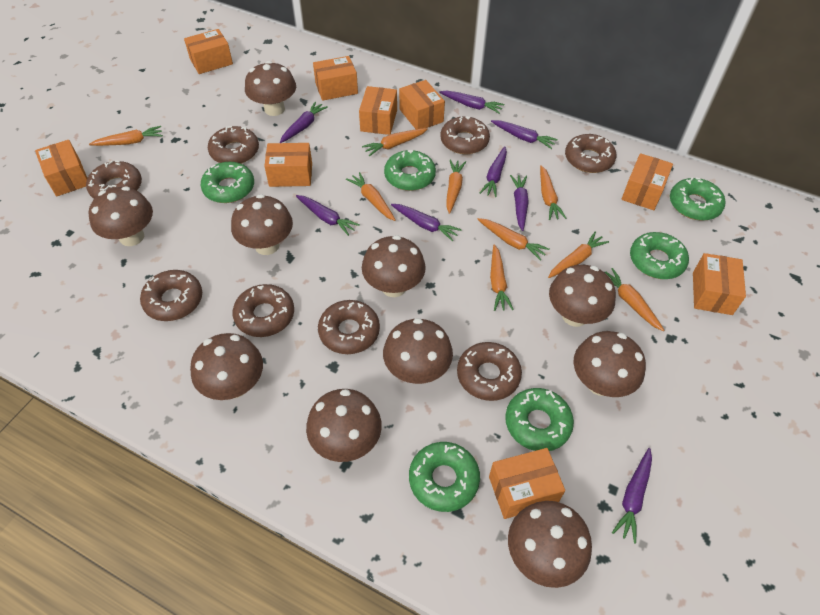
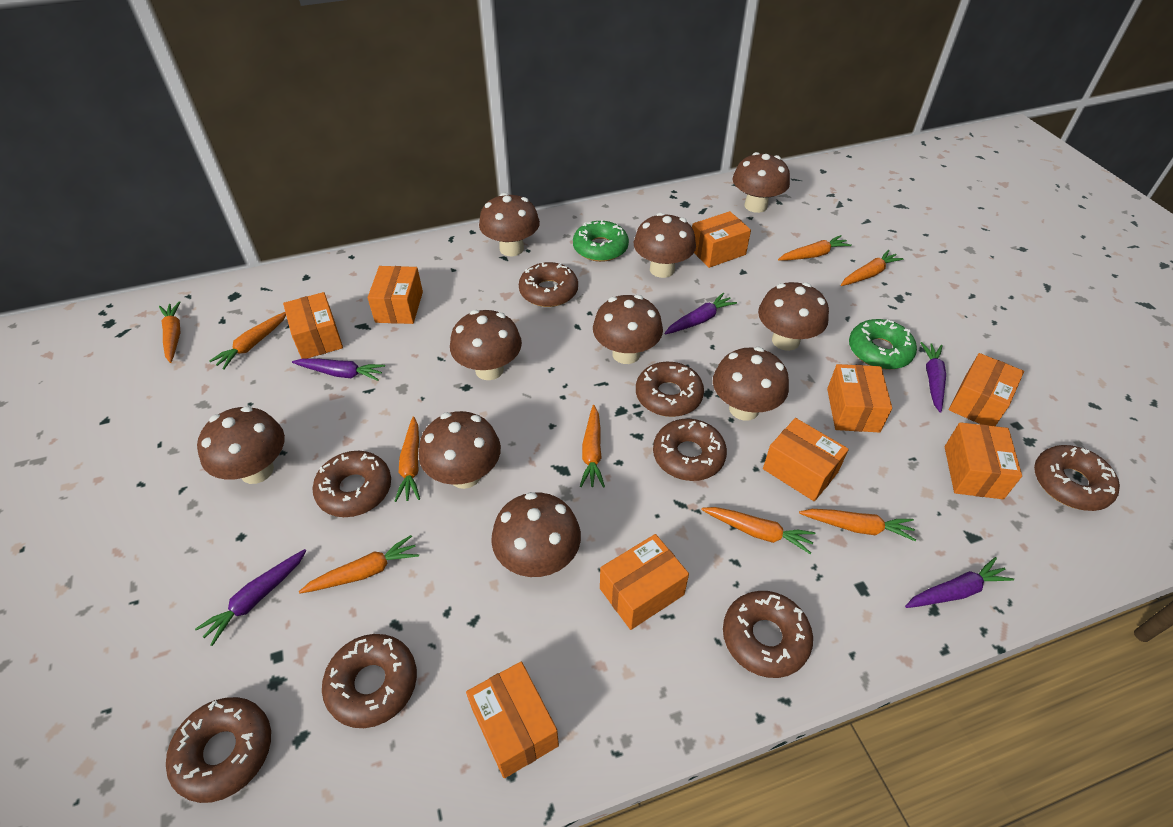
green donut: 6 -> 2
purple carrot: 8 -> 5

